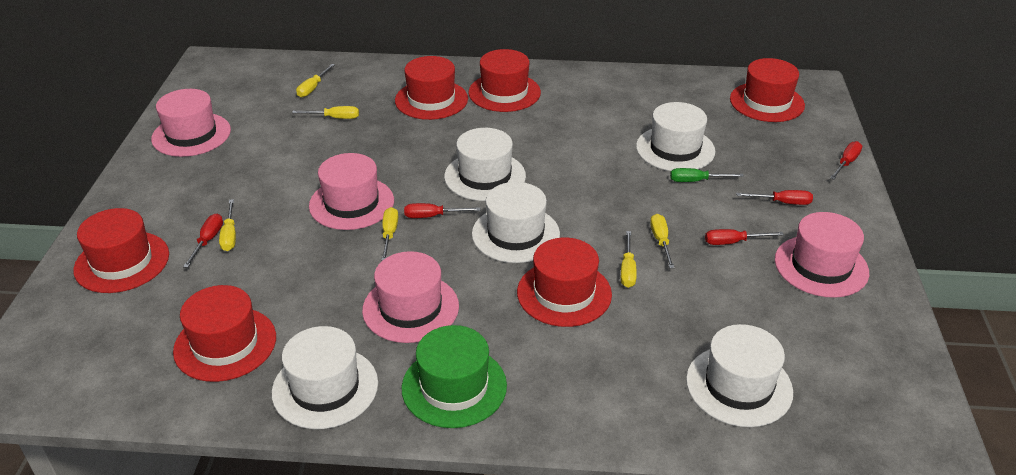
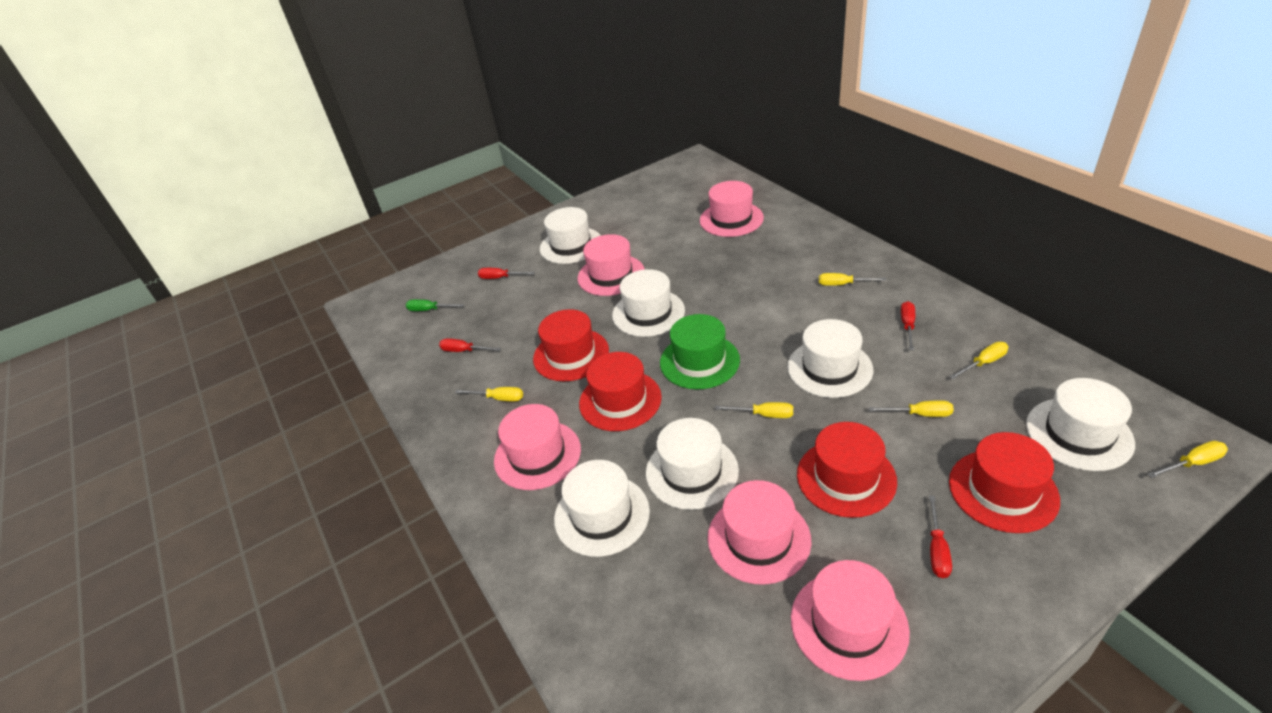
pink hat: 4 -> 5
red hat: 6 -> 4
red screwdriver: 5 -> 4
white hat: 5 -> 6

